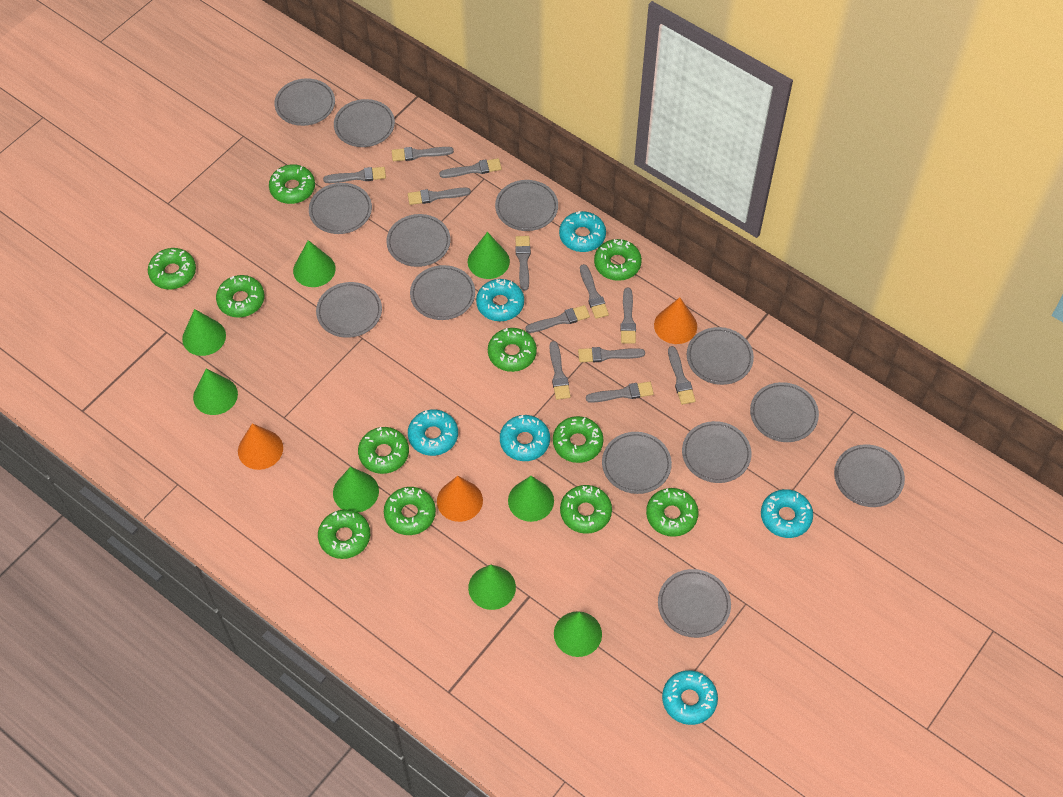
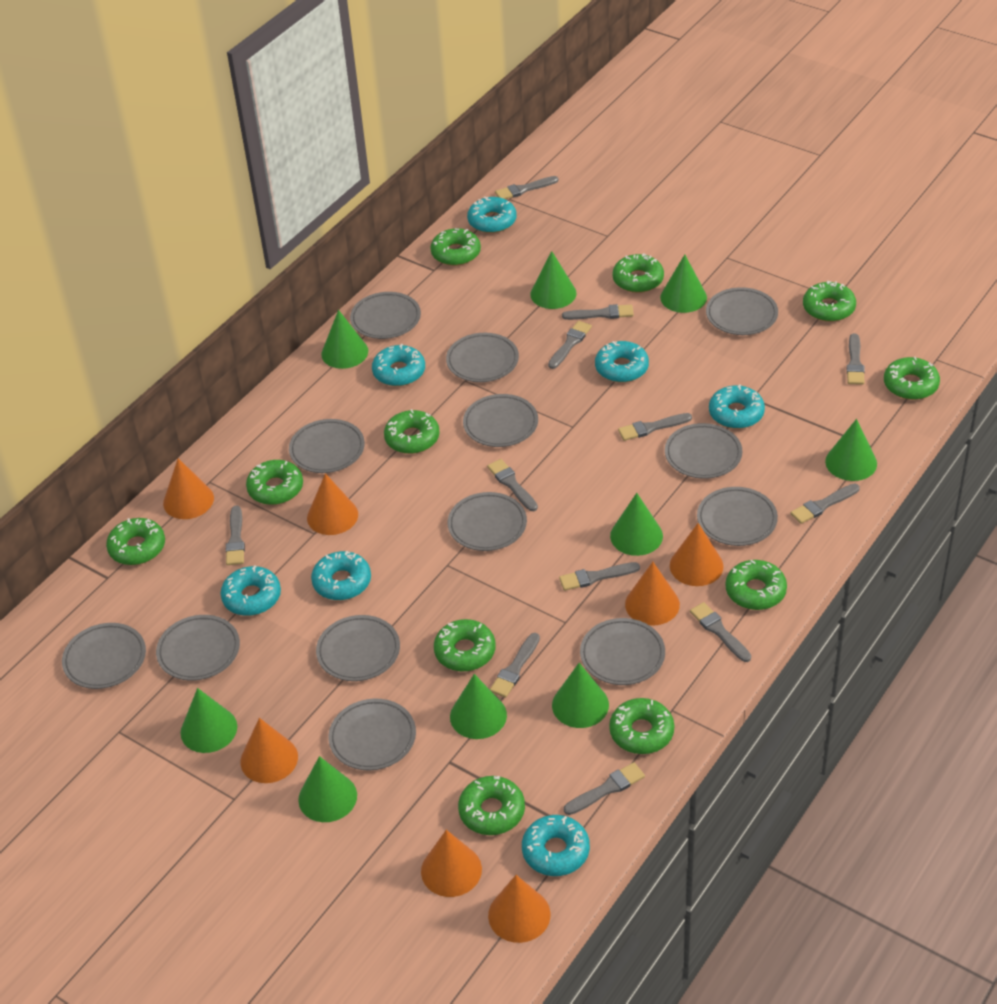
green cone: 8 -> 9
orange cone: 3 -> 7
turquoise donut: 6 -> 7

